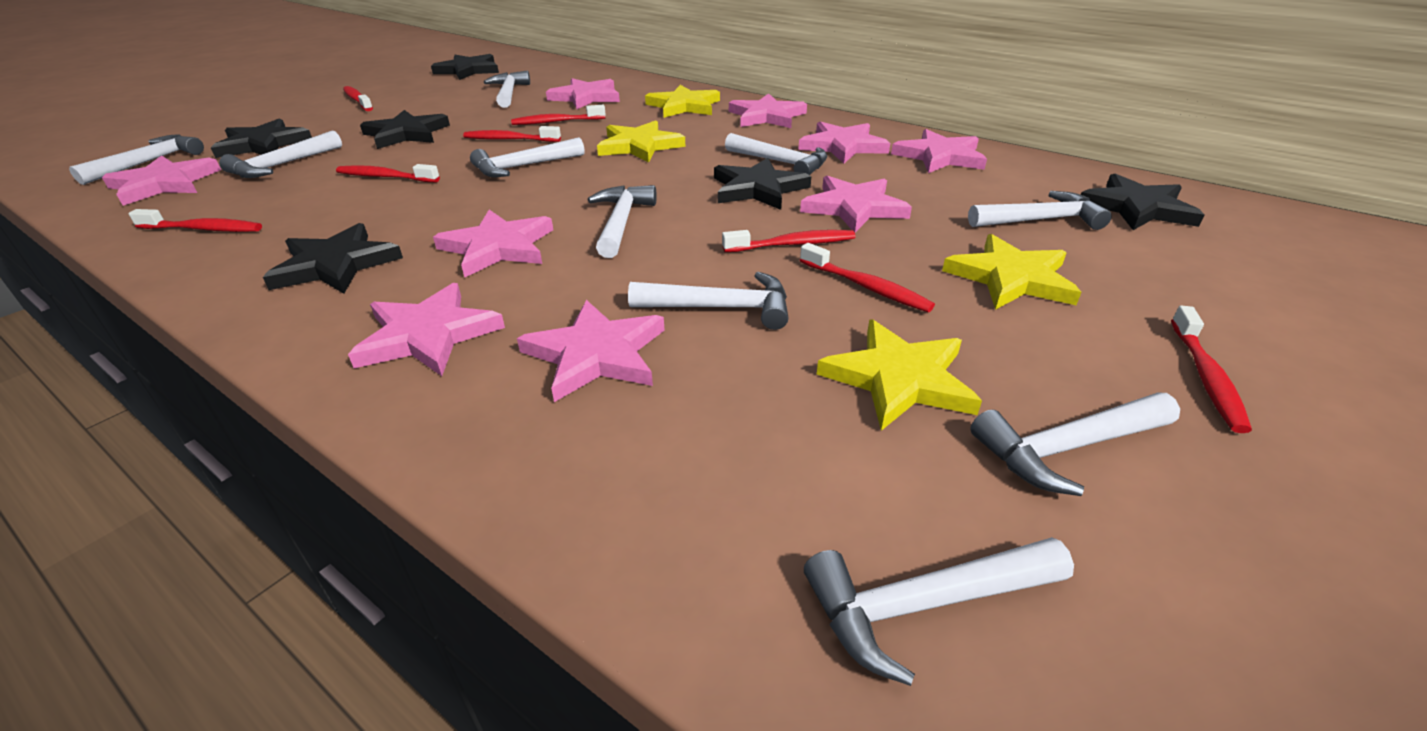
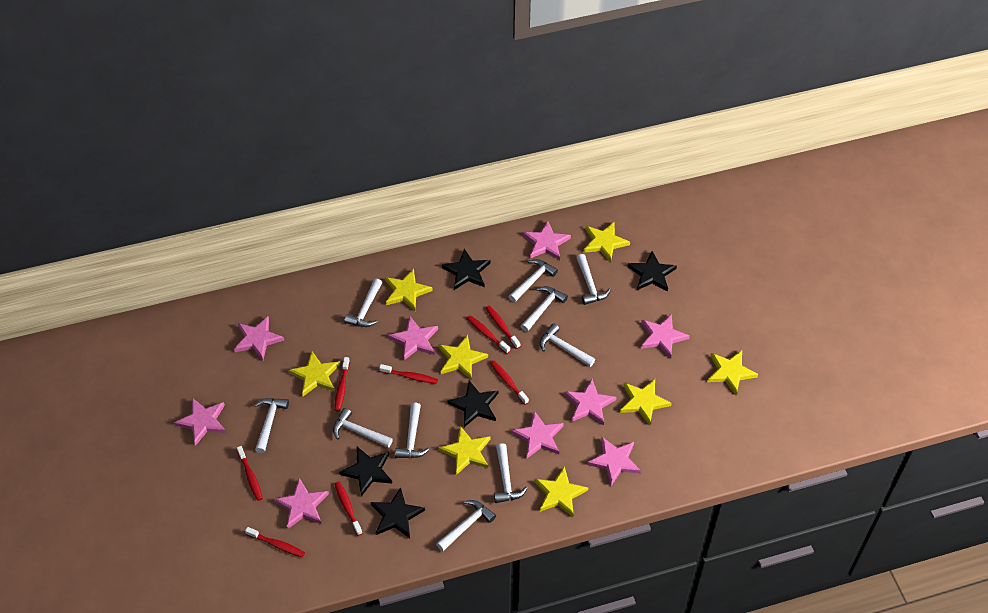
black star: 6 -> 5
yellow star: 4 -> 8

